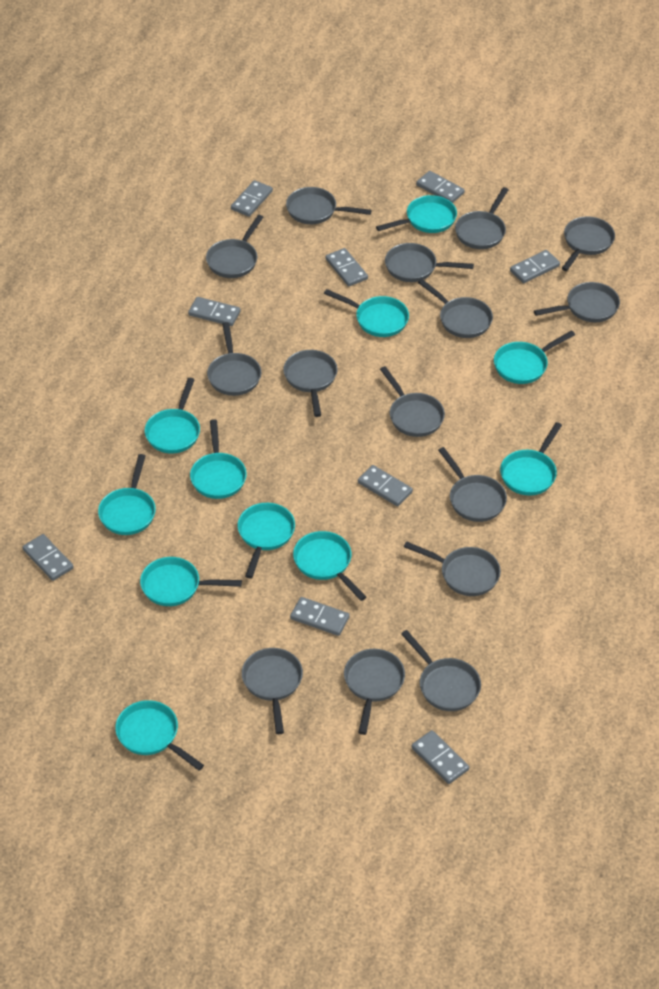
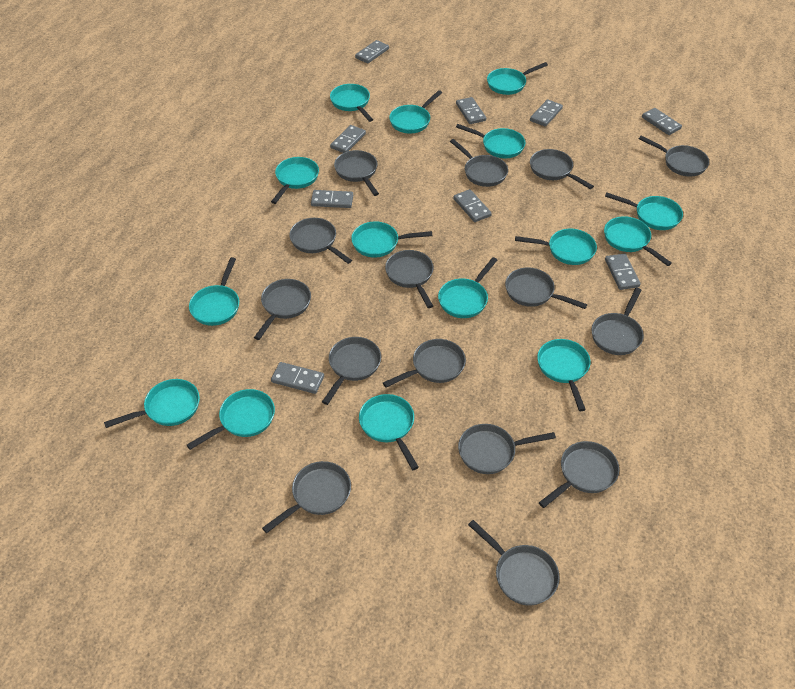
turquoise pan: 11 -> 15

